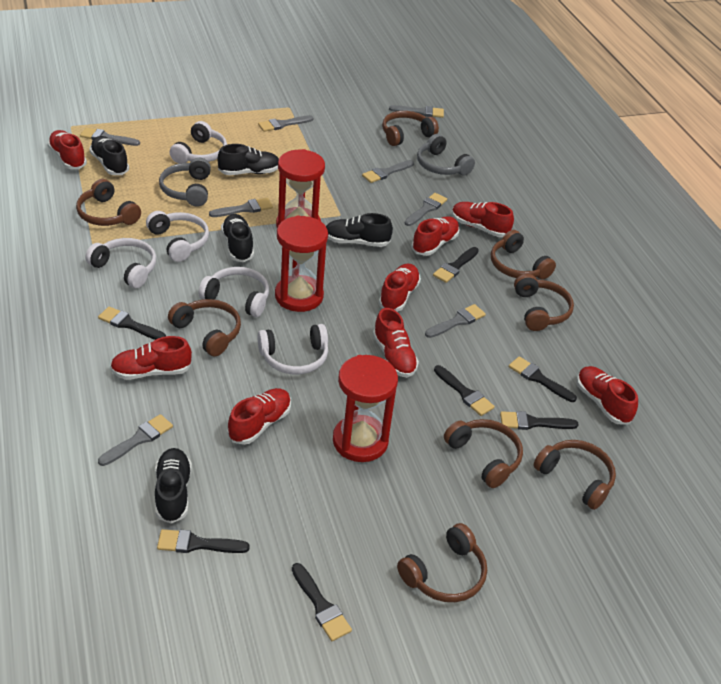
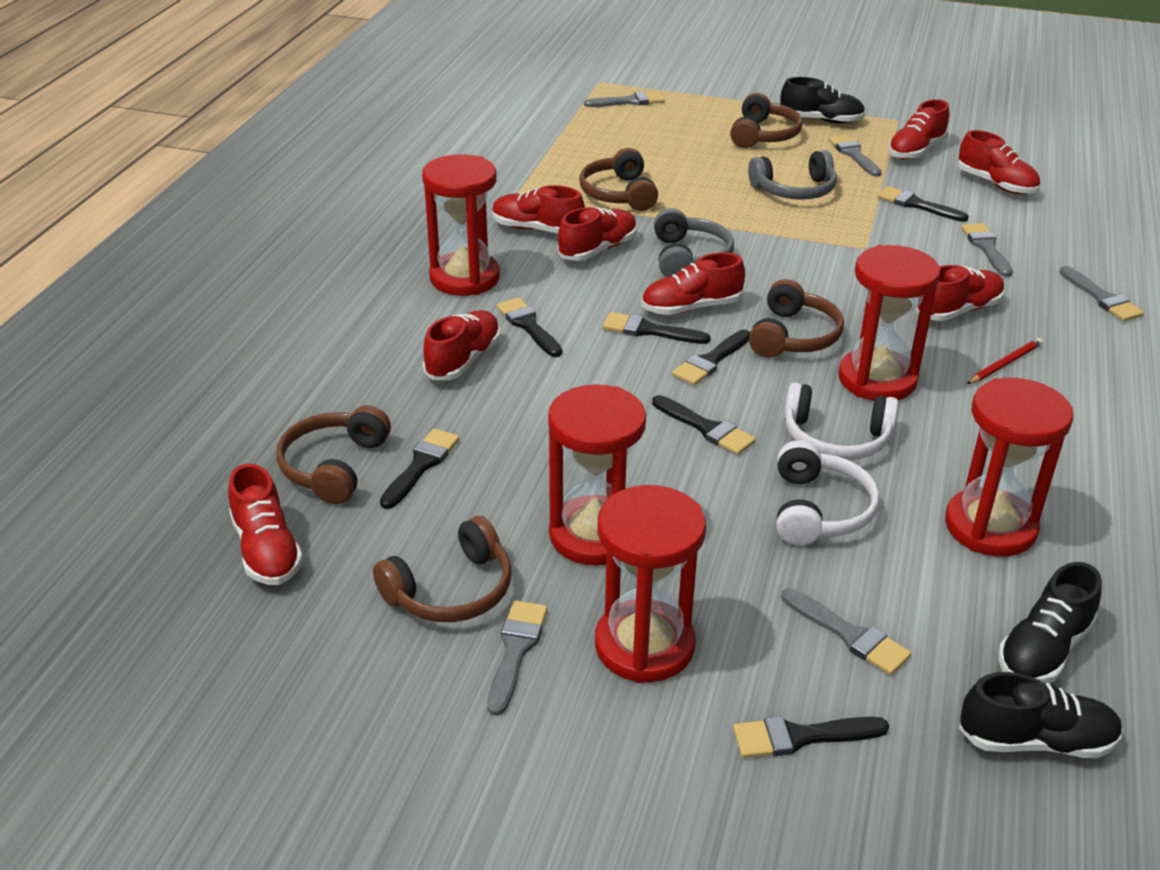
black shoe: 5 -> 3
brown headphones: 8 -> 5
grey brush: 8 -> 6
red hourglass: 3 -> 5
red pencil: 0 -> 1
white headphones: 5 -> 2

